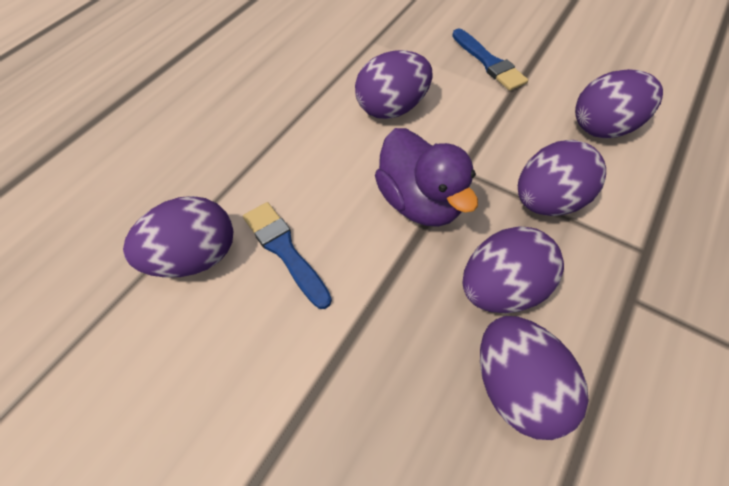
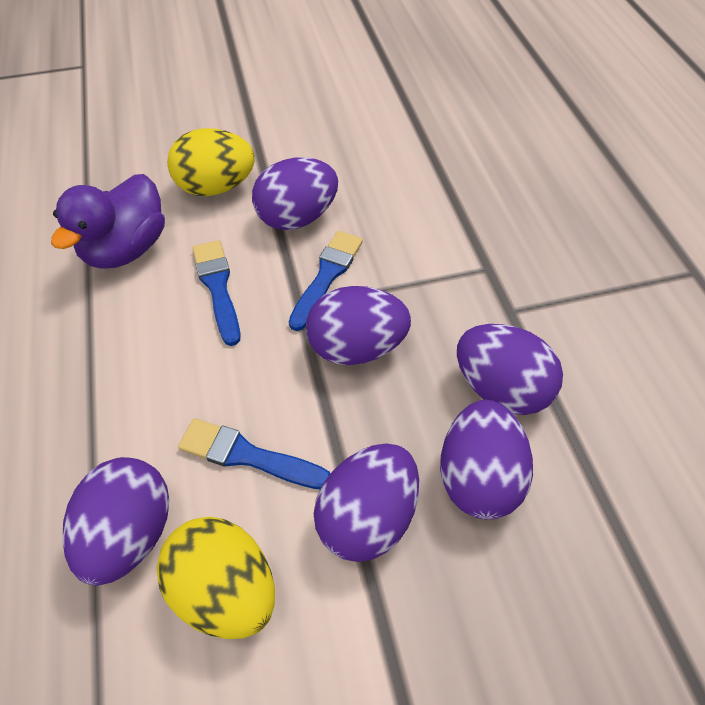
blue brush: 2 -> 3
yellow egg: 0 -> 2

